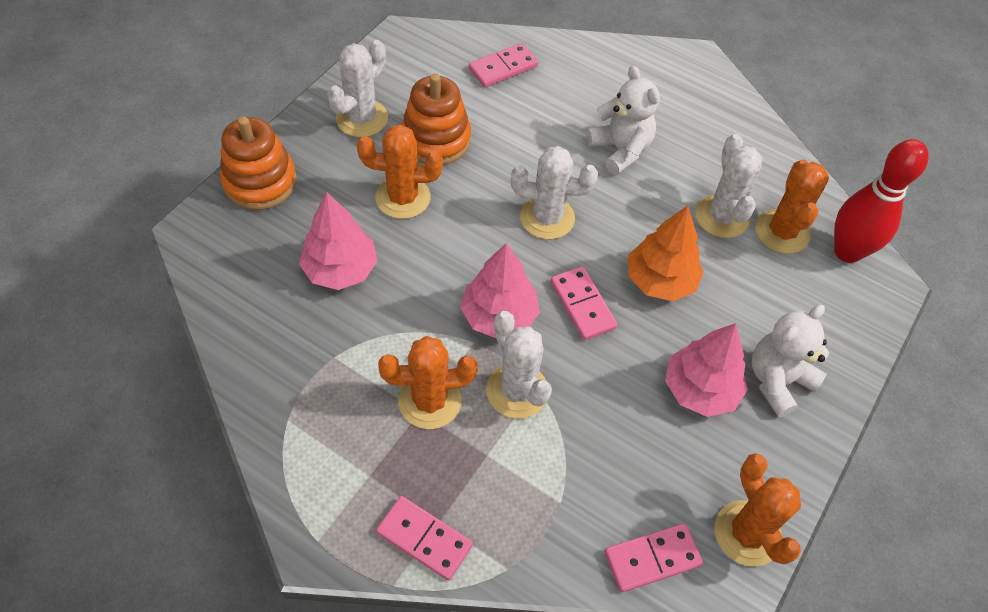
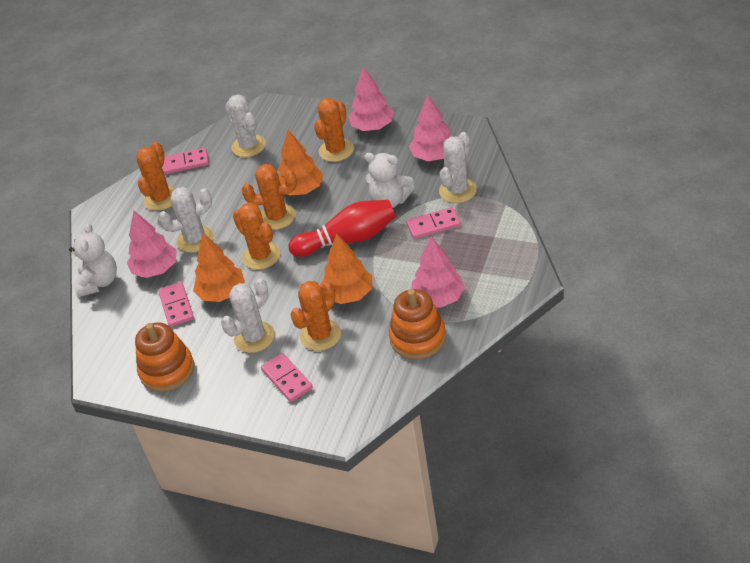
orange cactus: 4 -> 5
orange tree: 1 -> 3
pink tree: 3 -> 4

